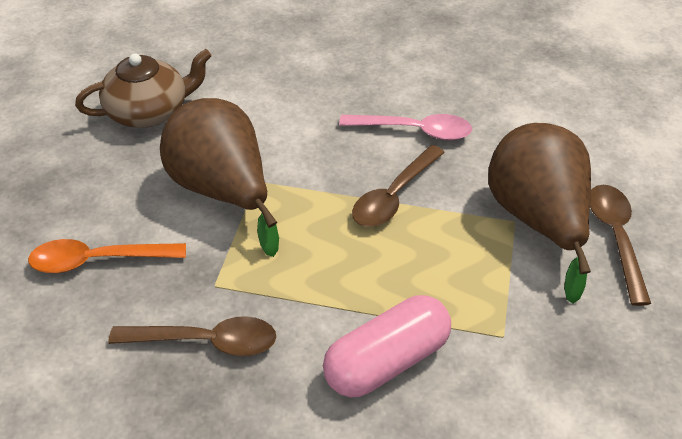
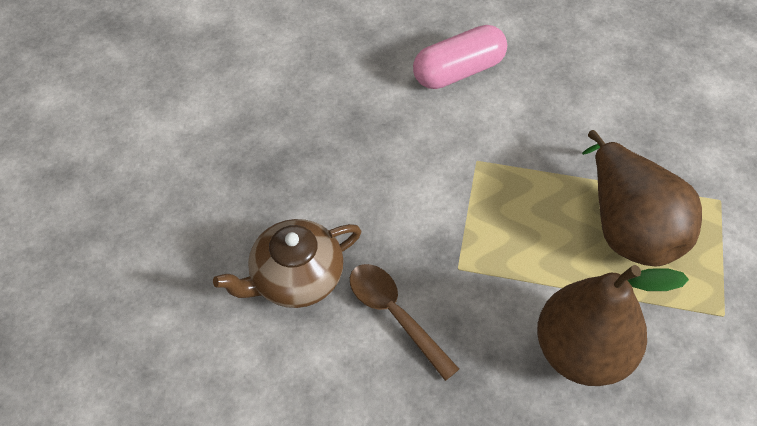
brown spoon: 3 -> 1
orange spoon: 1 -> 0
pink spoon: 1 -> 0

